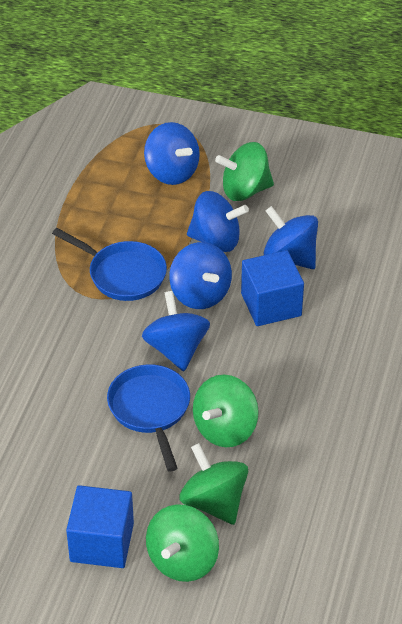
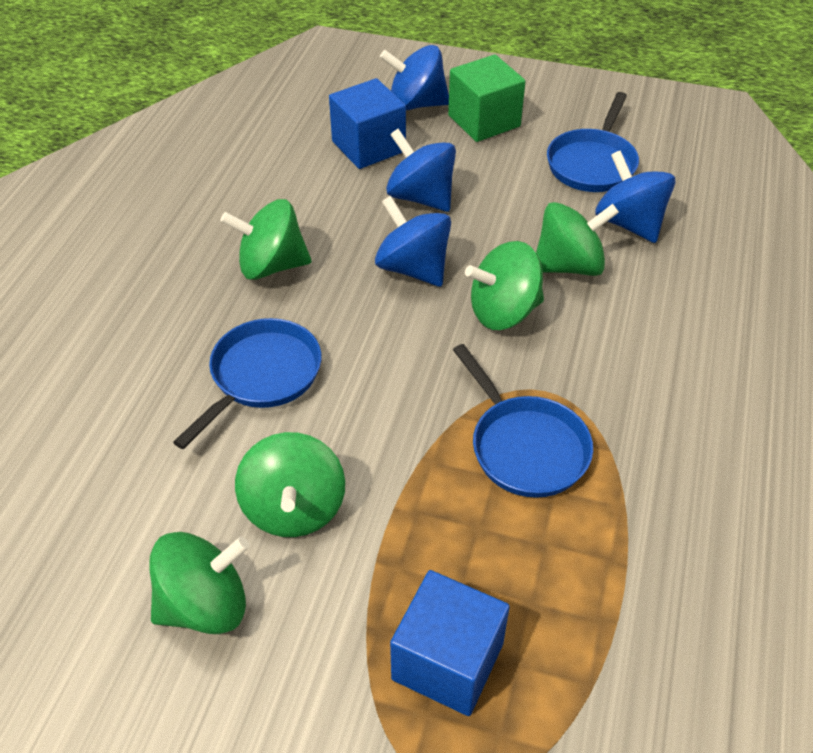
blue pan: 2 -> 3
blue spinning top: 5 -> 4
green cube: 0 -> 1
green spinning top: 4 -> 5

